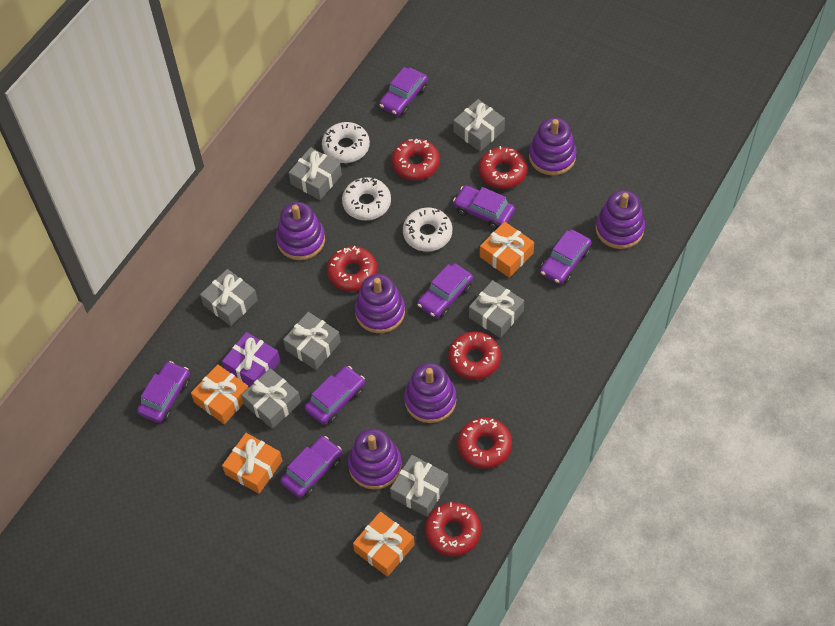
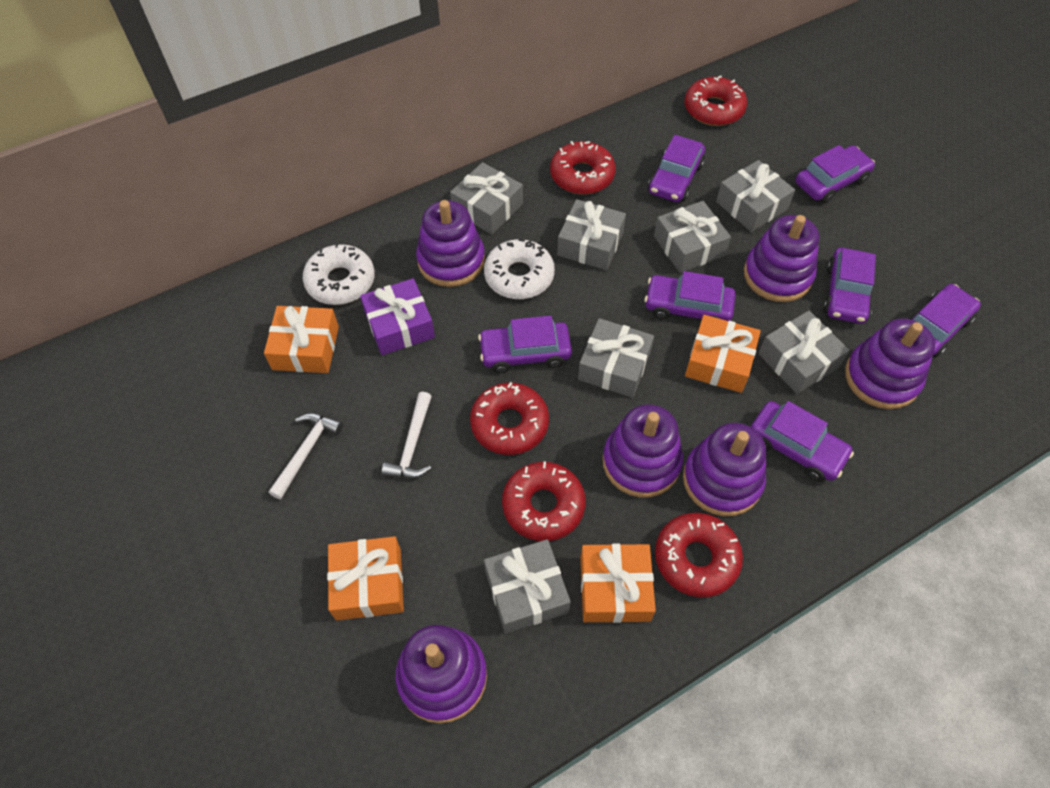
red donut: 6 -> 5
white donut: 3 -> 2
white hammer: 0 -> 2

